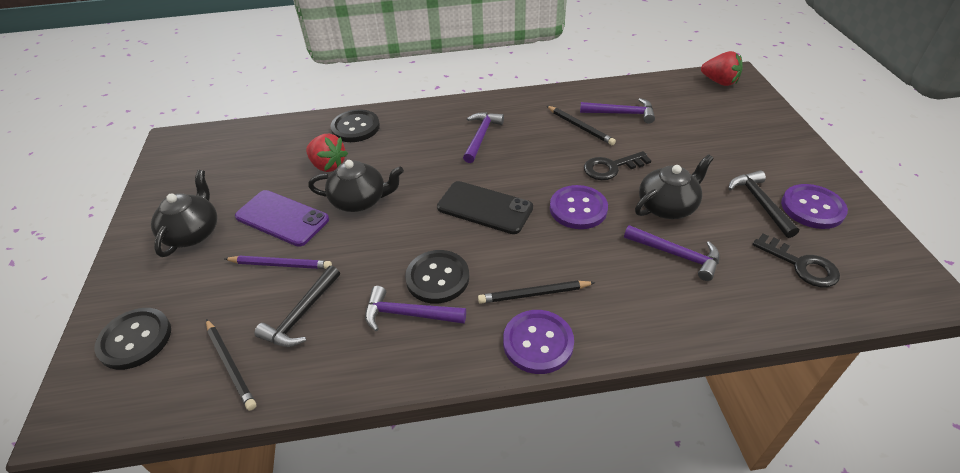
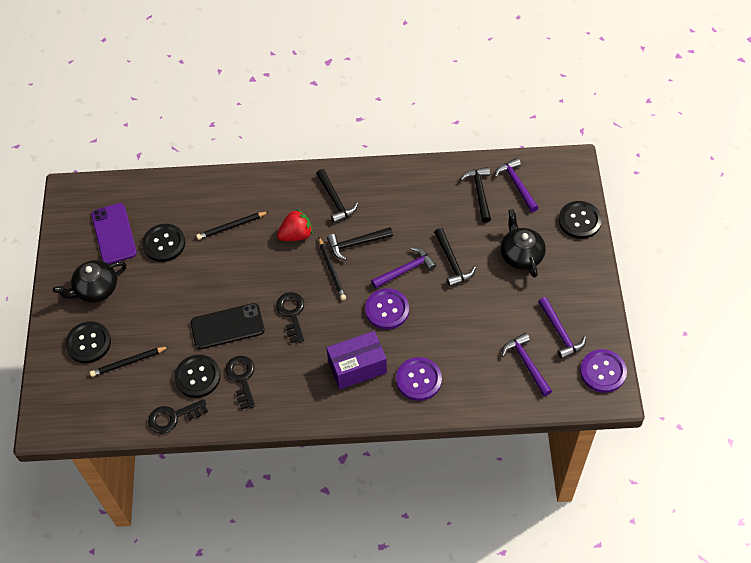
black button: 3 -> 4
black hammer: 2 -> 4
black key: 2 -> 3
black teapot: 3 -> 2
purple box: 0 -> 1
purple pencil: 1 -> 0
red strawberry: 2 -> 1

